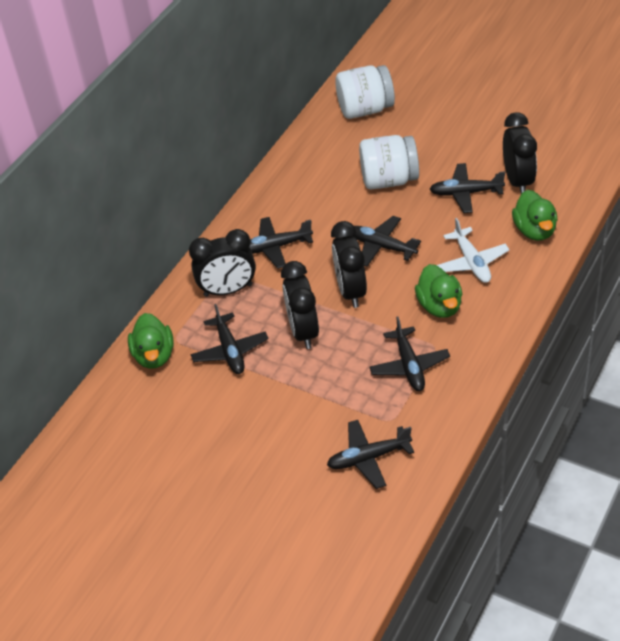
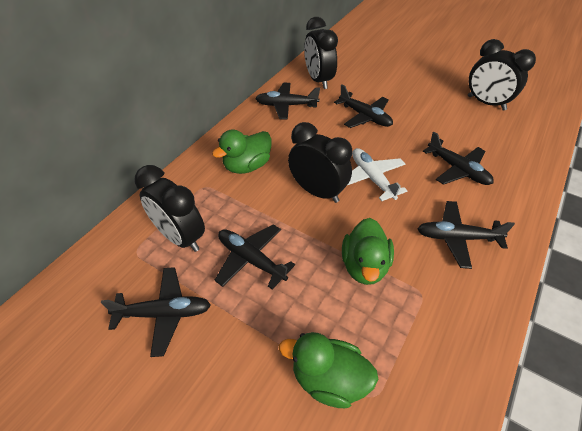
white jar: 2 -> 0

